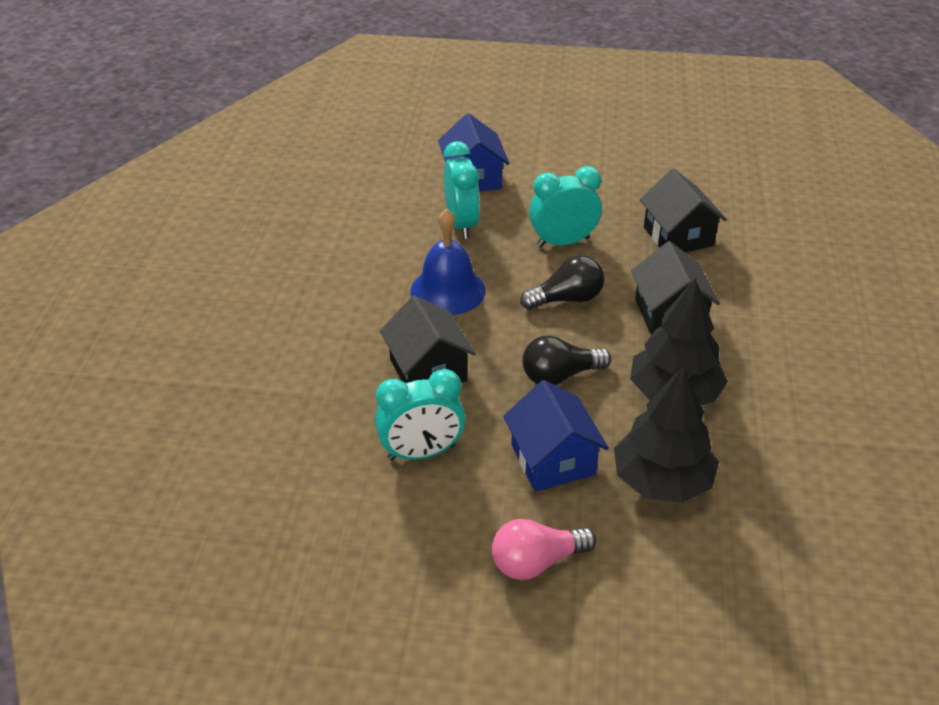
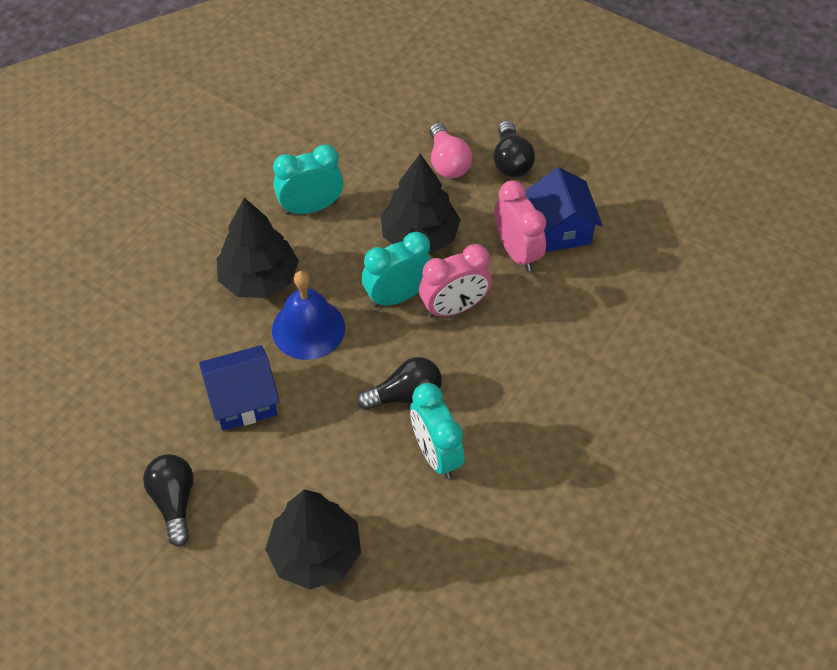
black house: 3 -> 0
black light bulb: 2 -> 3
black tree: 2 -> 3
pink clock: 0 -> 2

